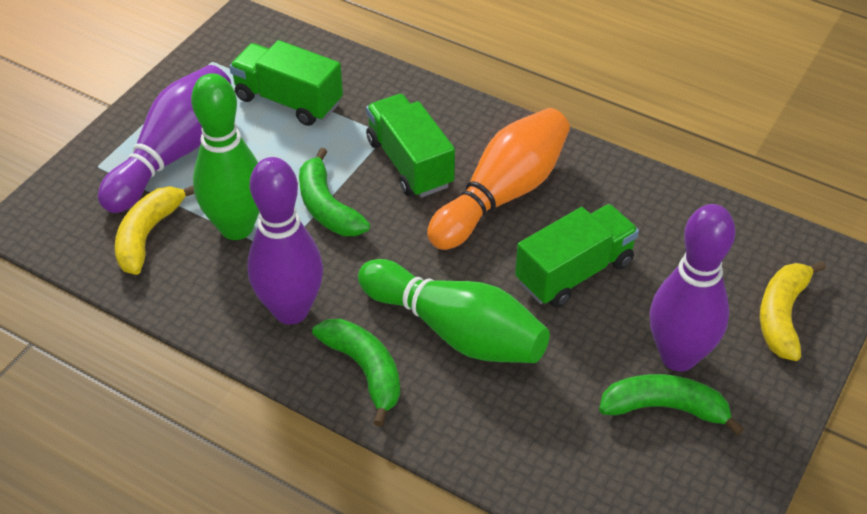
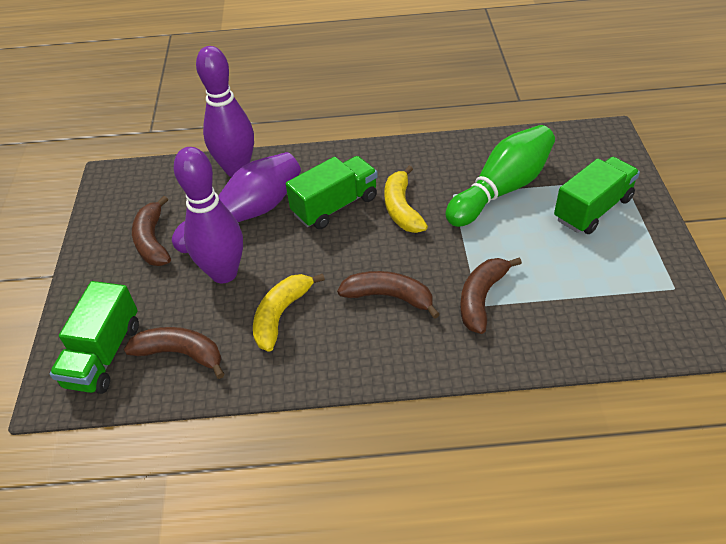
brown banana: 0 -> 4
green banana: 3 -> 0
green bowling pin: 2 -> 1
orange bowling pin: 1 -> 0

